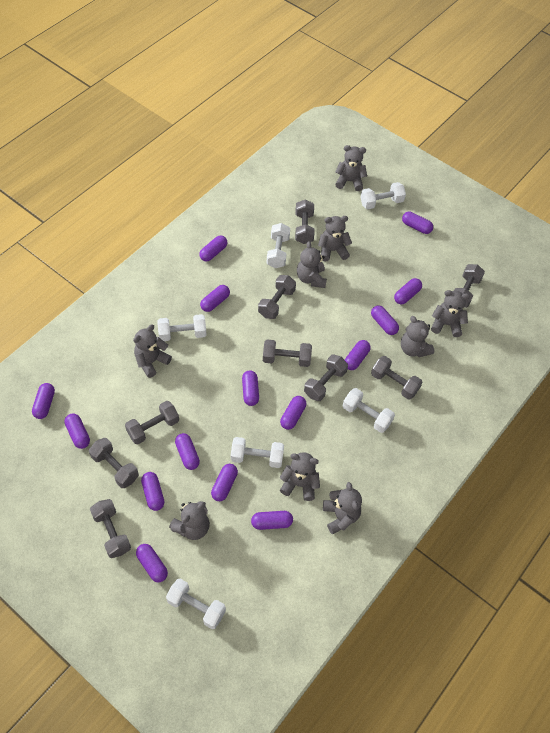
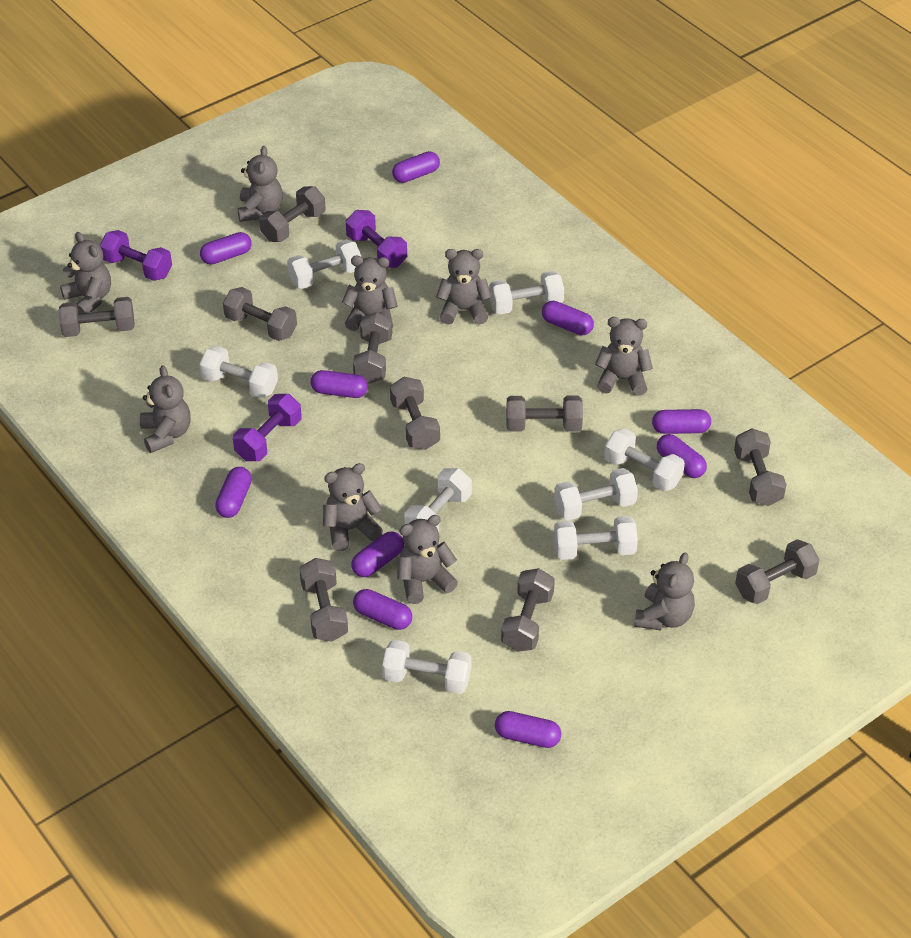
grey dumbbell: 9 -> 10
purple capsule: 15 -> 10
purple dumbbell: 0 -> 3
white dumbbell: 6 -> 8

